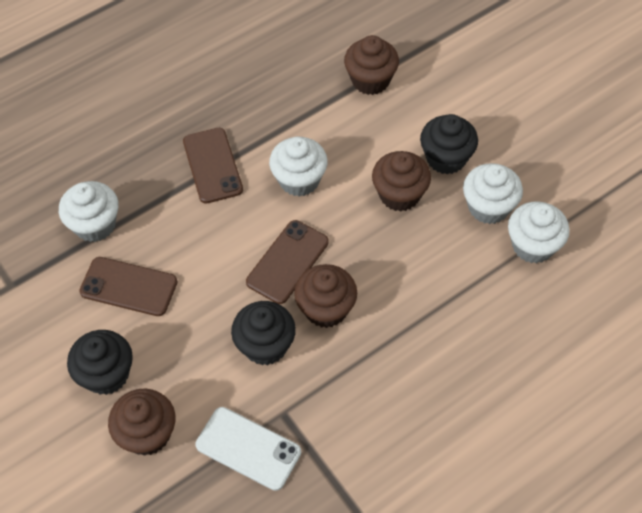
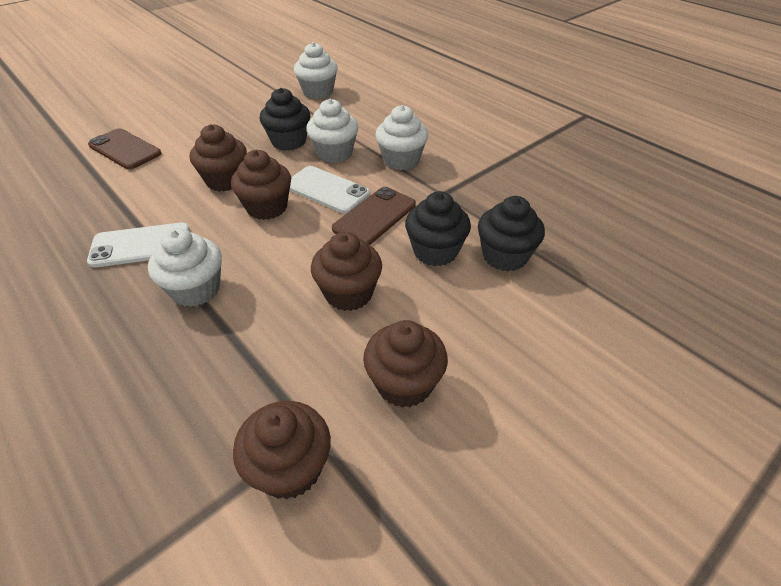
brown cupcake: 4 -> 5
brown phone: 3 -> 2
white phone: 1 -> 2

